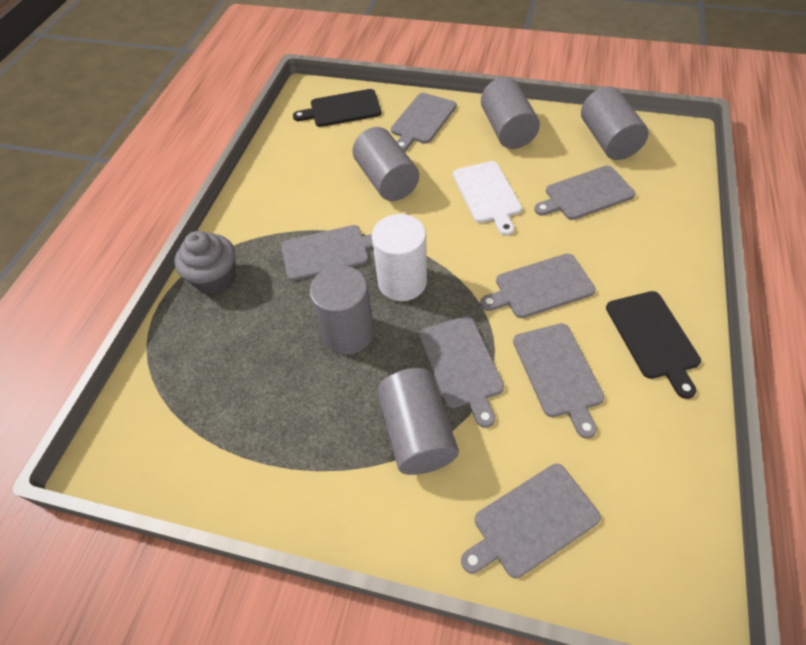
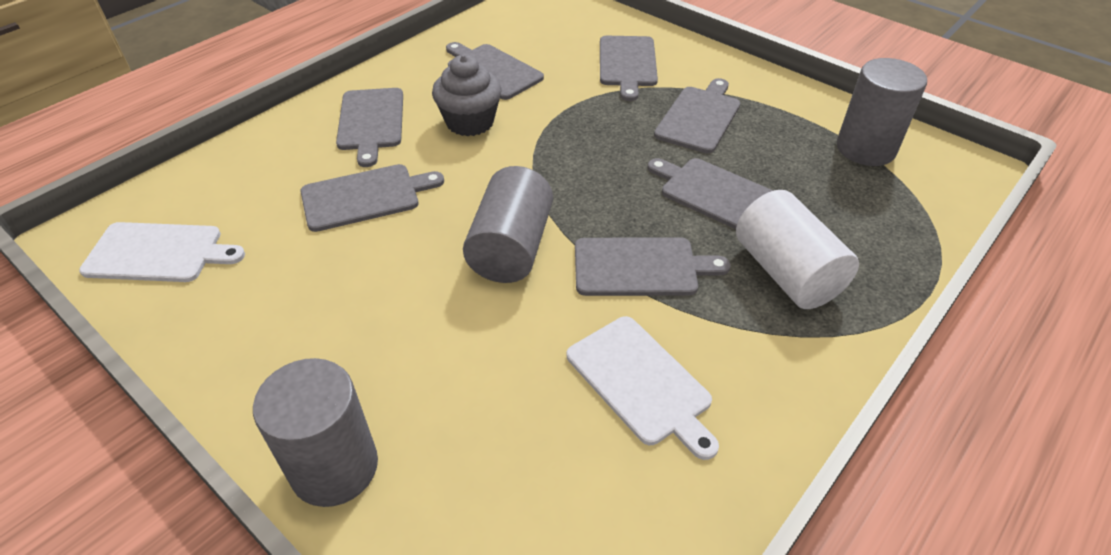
black cutting board: 2 -> 0
grey cylinder: 5 -> 3
white cutting board: 1 -> 2

